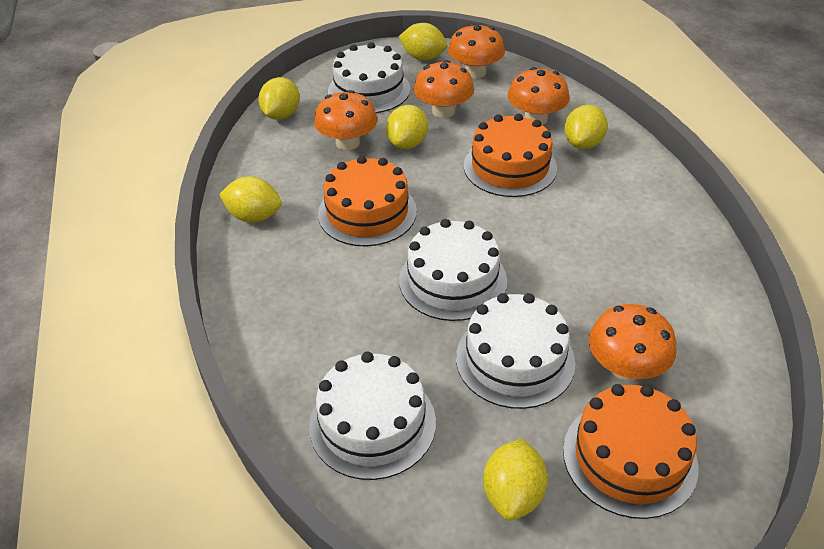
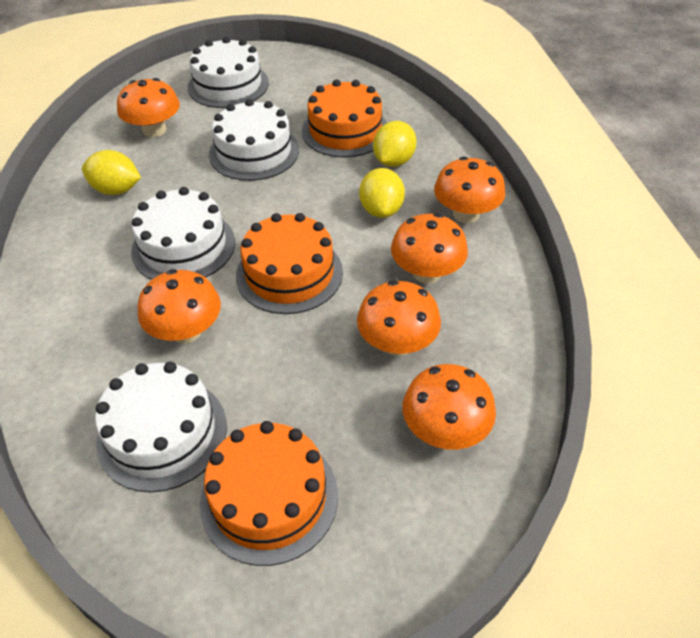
orange mushroom: 5 -> 6
yellow lemon: 6 -> 3

